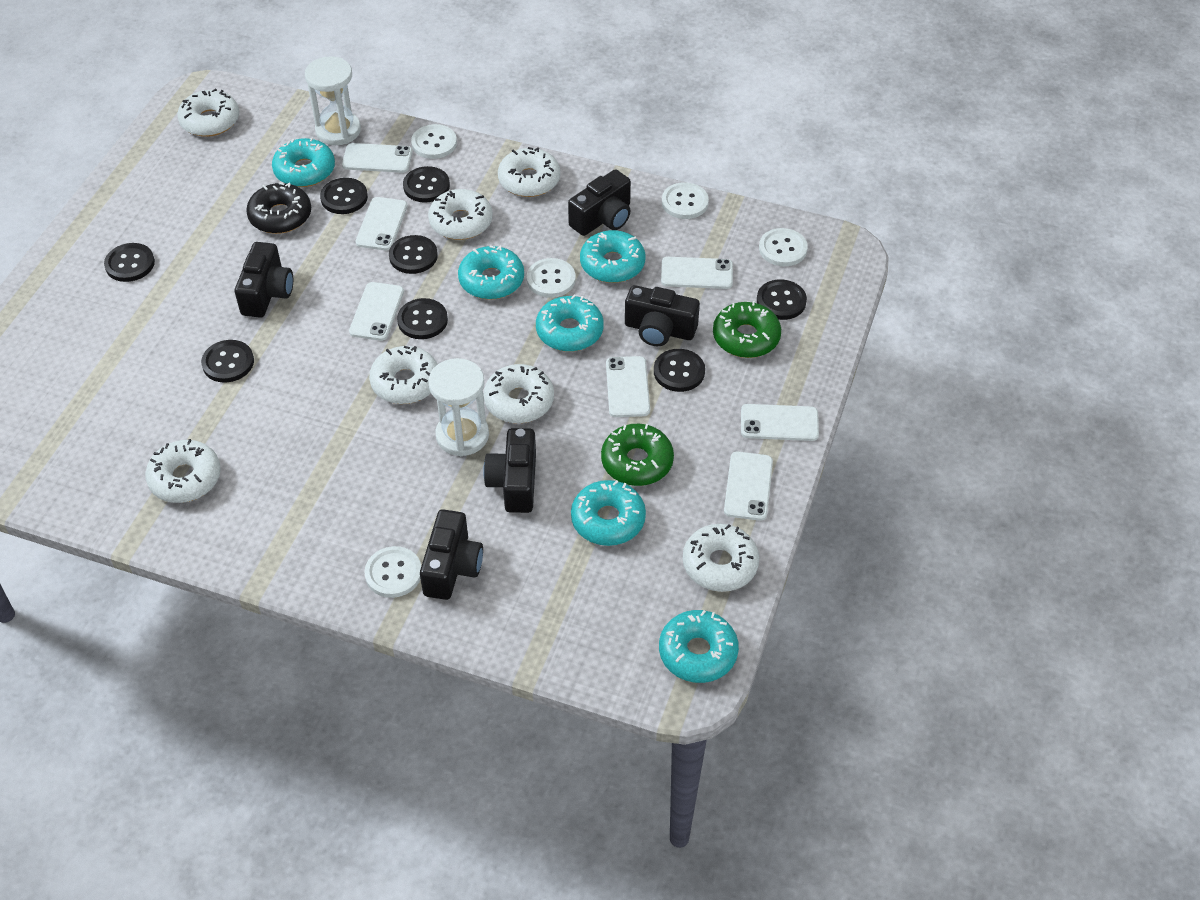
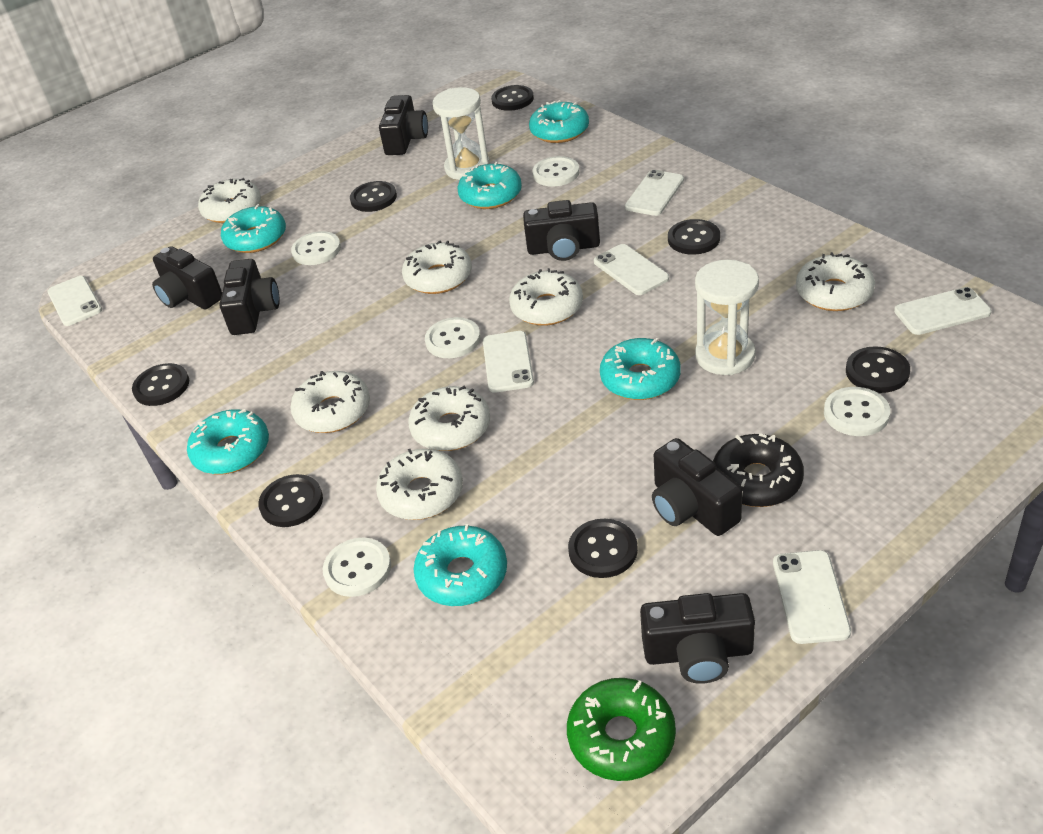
black button: 8 -> 7
black camera: 5 -> 6
green donut: 2 -> 1
white phone: 7 -> 6

